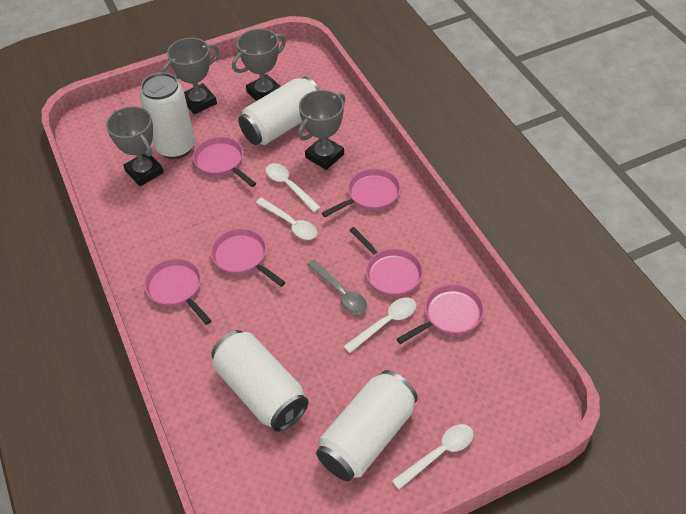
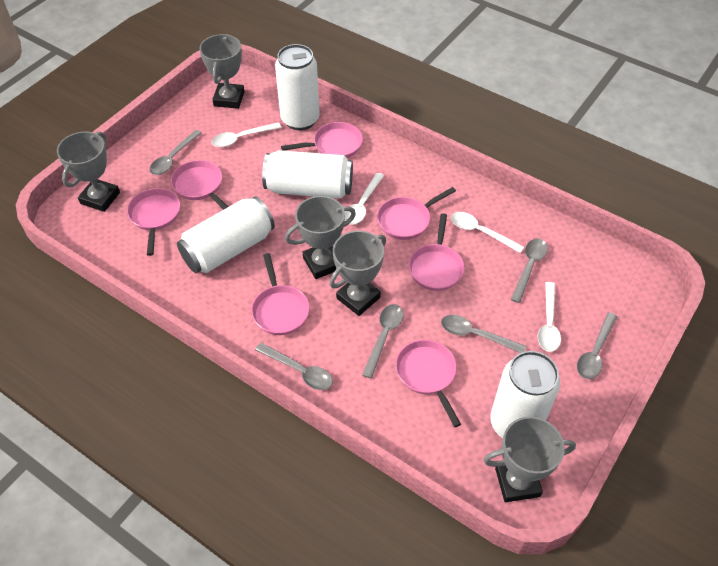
grey spoon: 1 -> 6
grey trophy: 4 -> 5
pink pan: 6 -> 7

